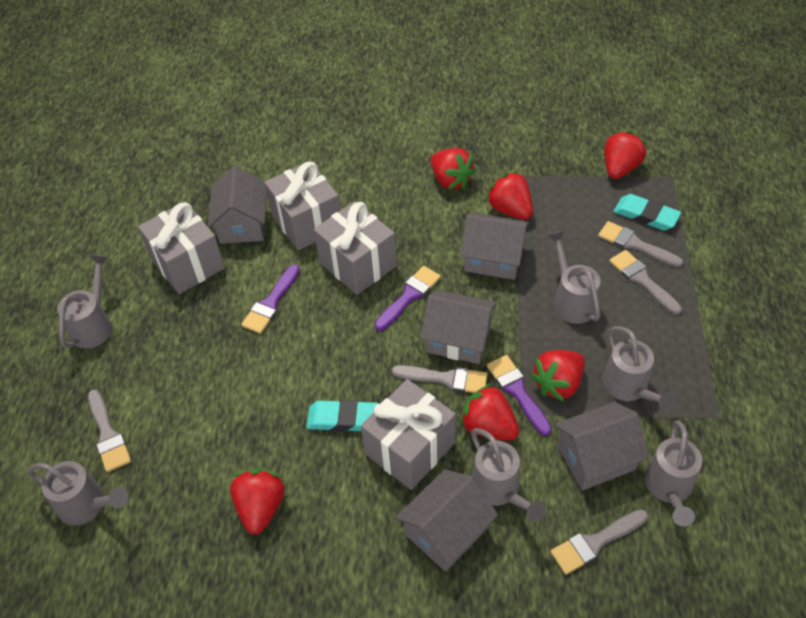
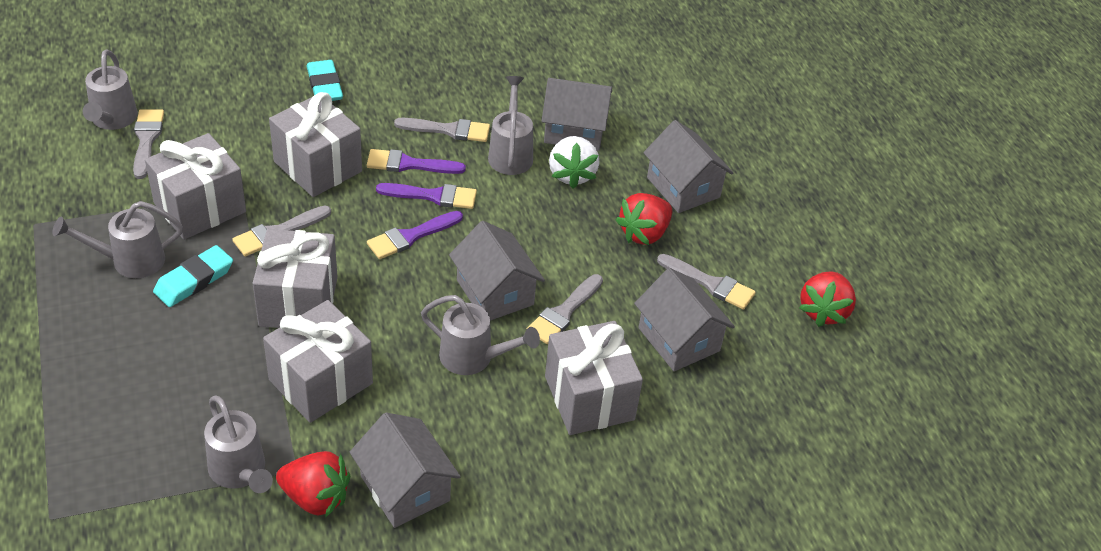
grey gift: 4 -> 5
grey watering can: 6 -> 5
red strawberry: 6 -> 3
white strawberry: 0 -> 1

